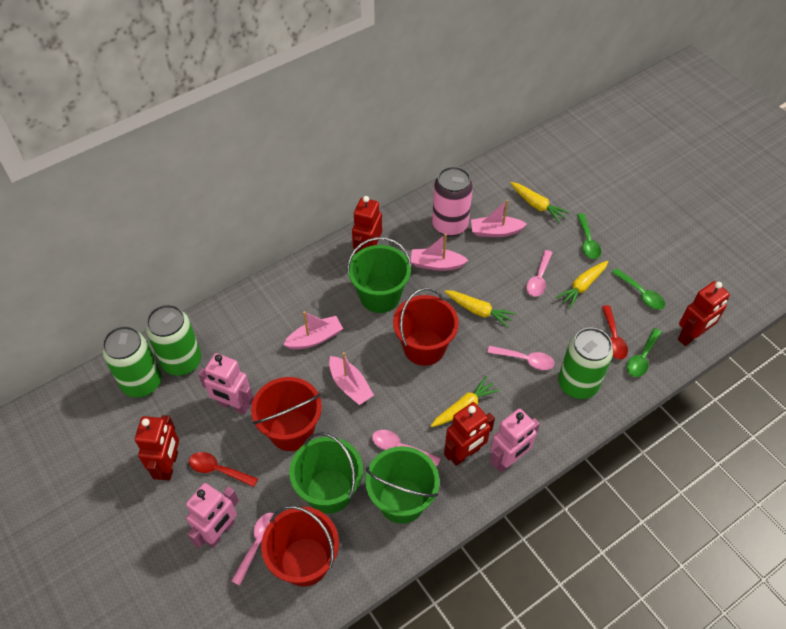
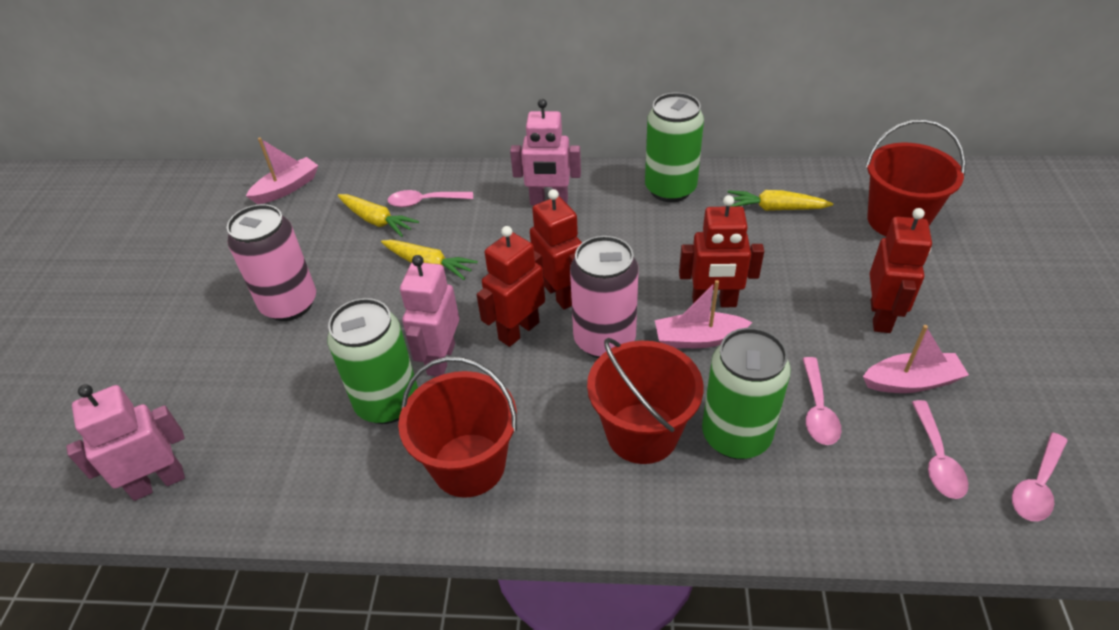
green bucket: 3 -> 0
green spoon: 3 -> 0
pink boat: 4 -> 3
pink can: 1 -> 2
red spoon: 2 -> 0
yellow carrot: 4 -> 3

